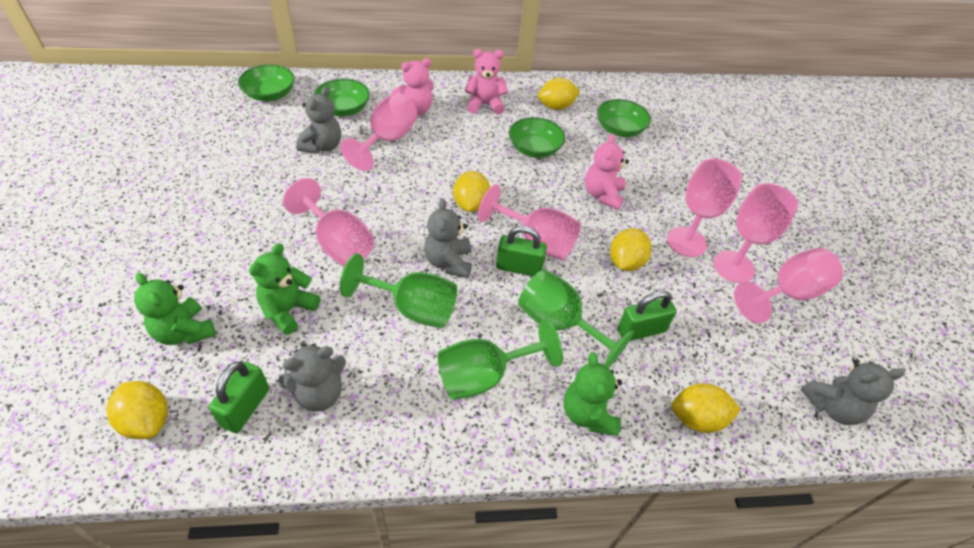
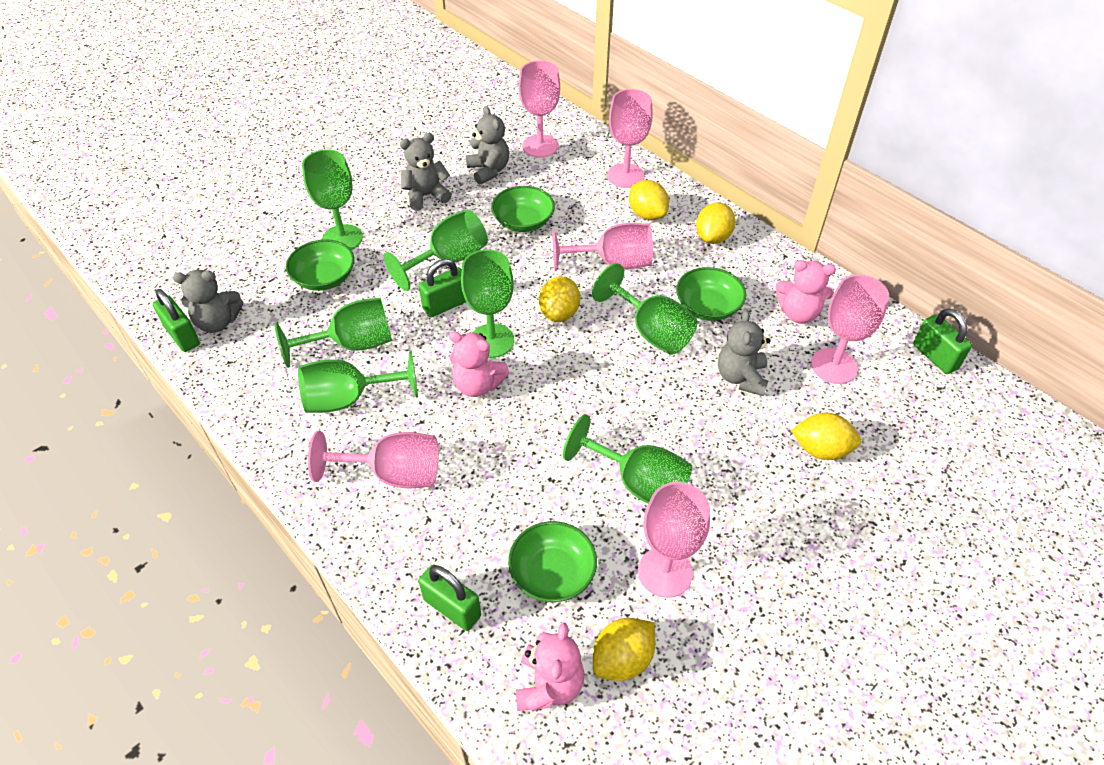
green goblet: 3 -> 7
green padlock: 3 -> 4
green teddy bear: 3 -> 0

